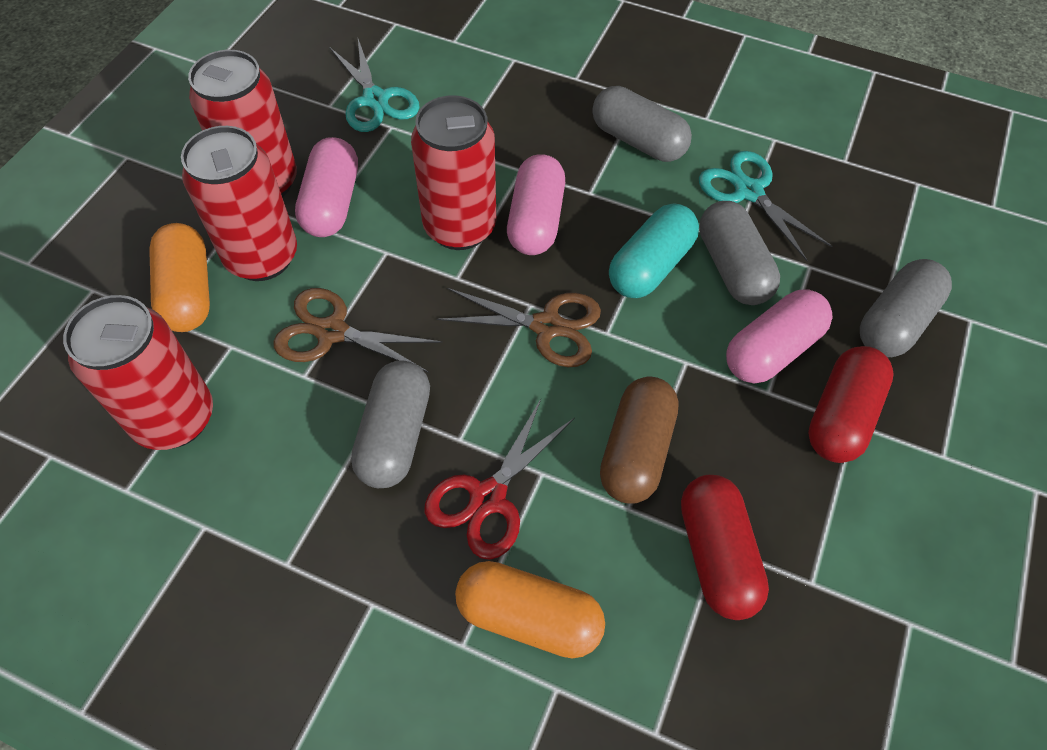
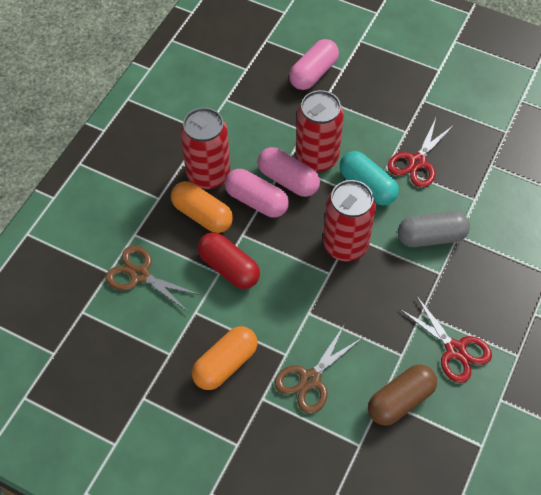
grey capsule: 4 -> 1
red can: 4 -> 3
red capsule: 2 -> 1
red scissors: 1 -> 2
turquoise scissors: 2 -> 0

